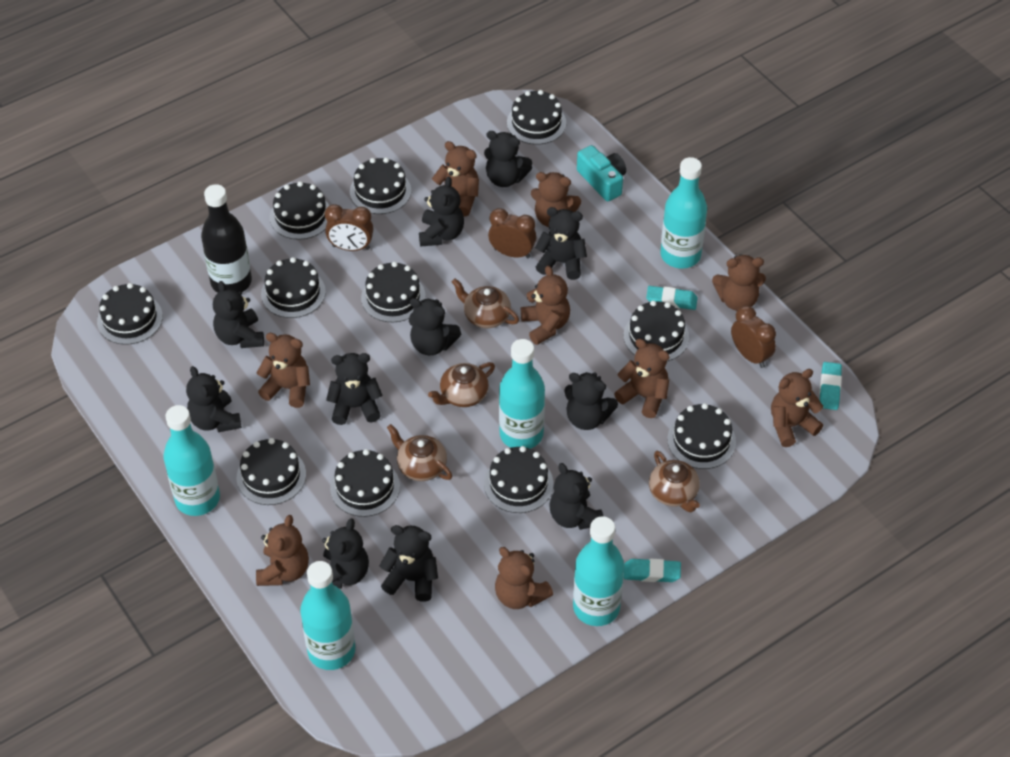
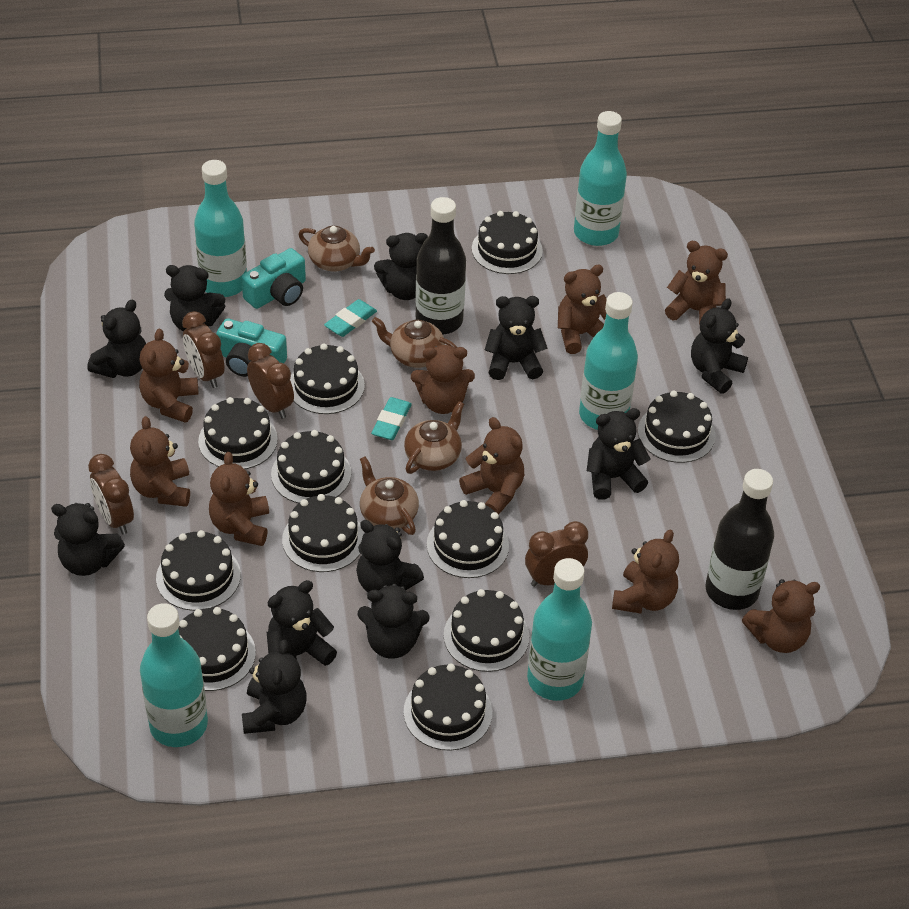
black bottle: 1 -> 2
brown clock: 3 -> 4
turquoise camera: 1 -> 2
turquoise eraser: 3 -> 2

